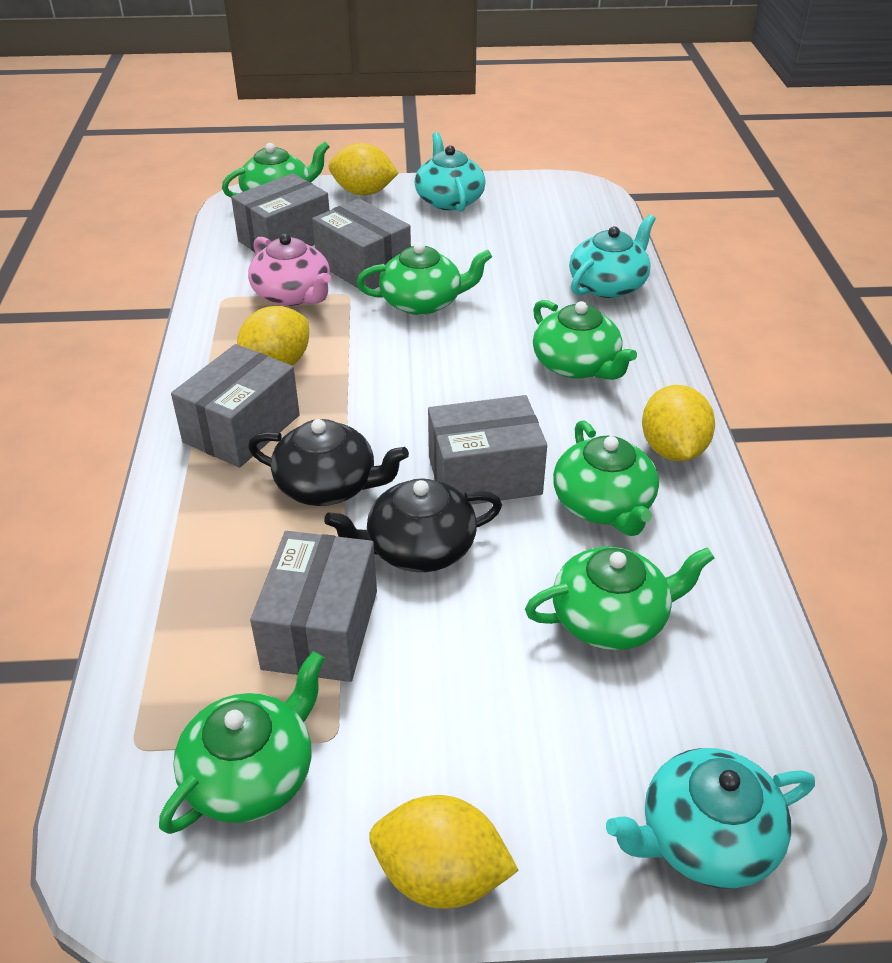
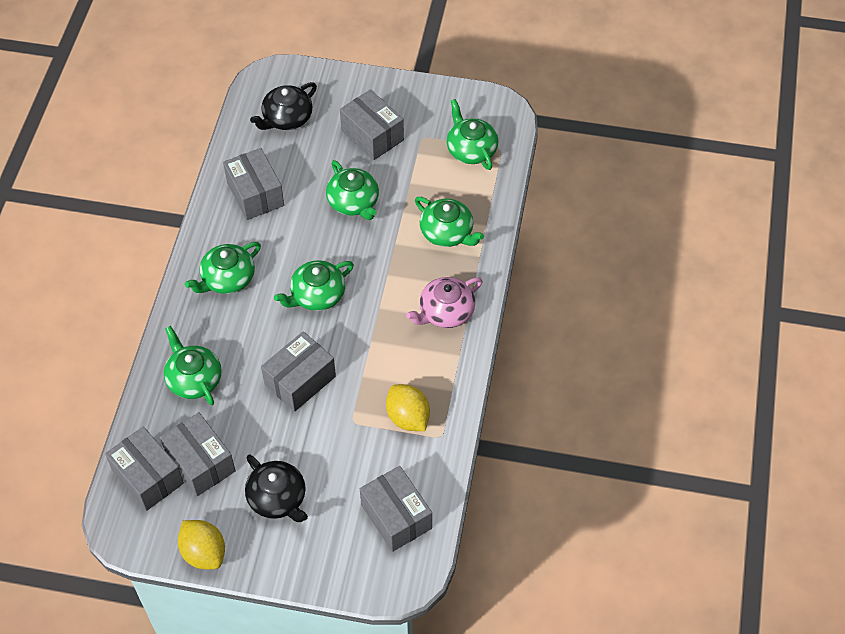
grey box: 5 -> 6
turquoise teapot: 3 -> 0
yellow lemon: 4 -> 2

